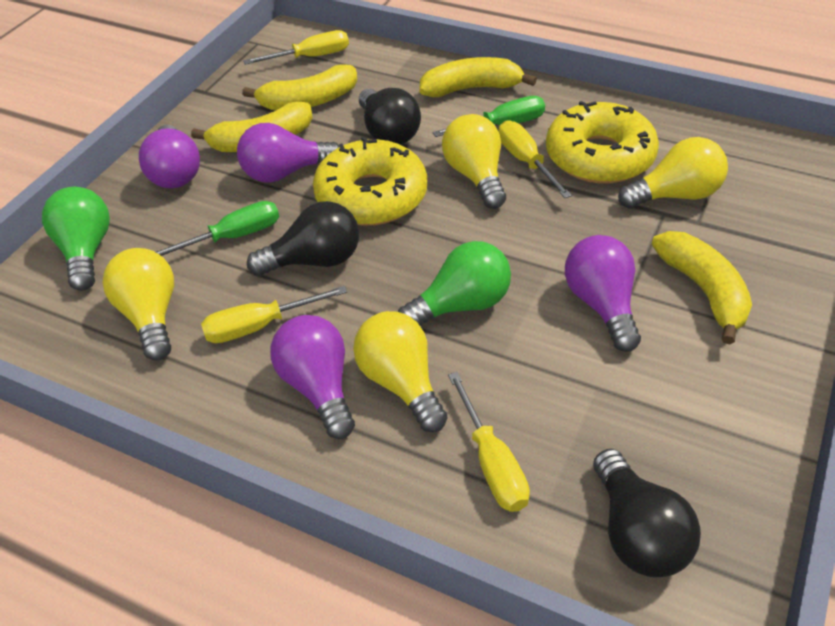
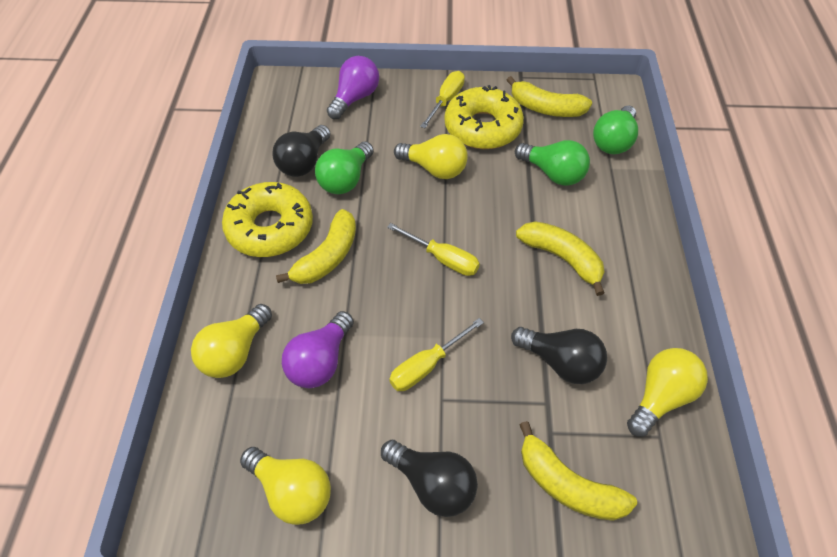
green light bulb: 2 -> 3
green screwdriver: 2 -> 0
purple light bulb: 4 -> 2
yellow screwdriver: 4 -> 3

